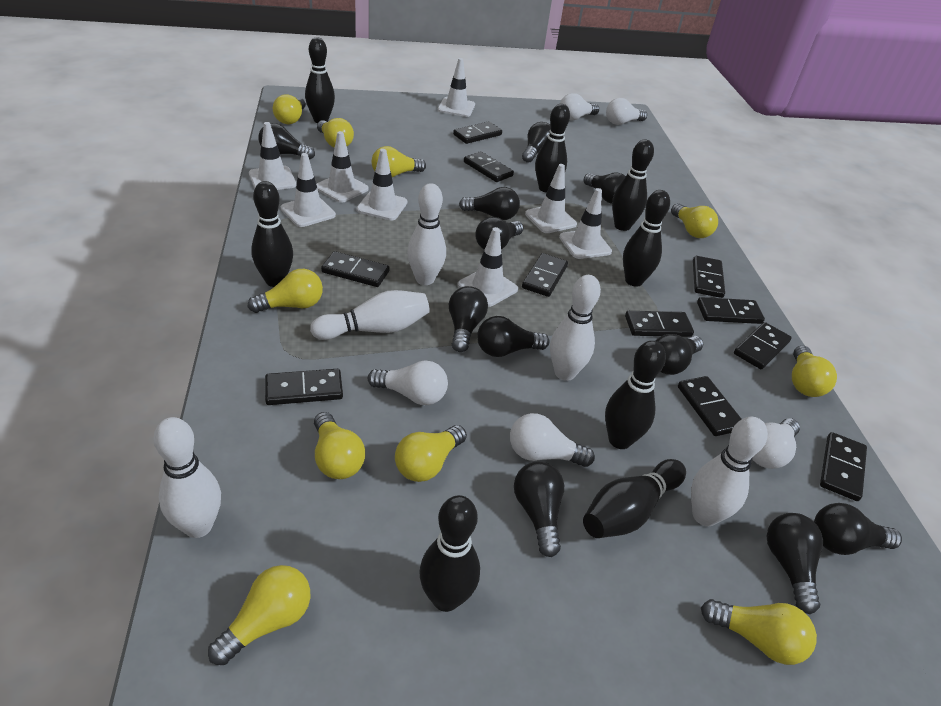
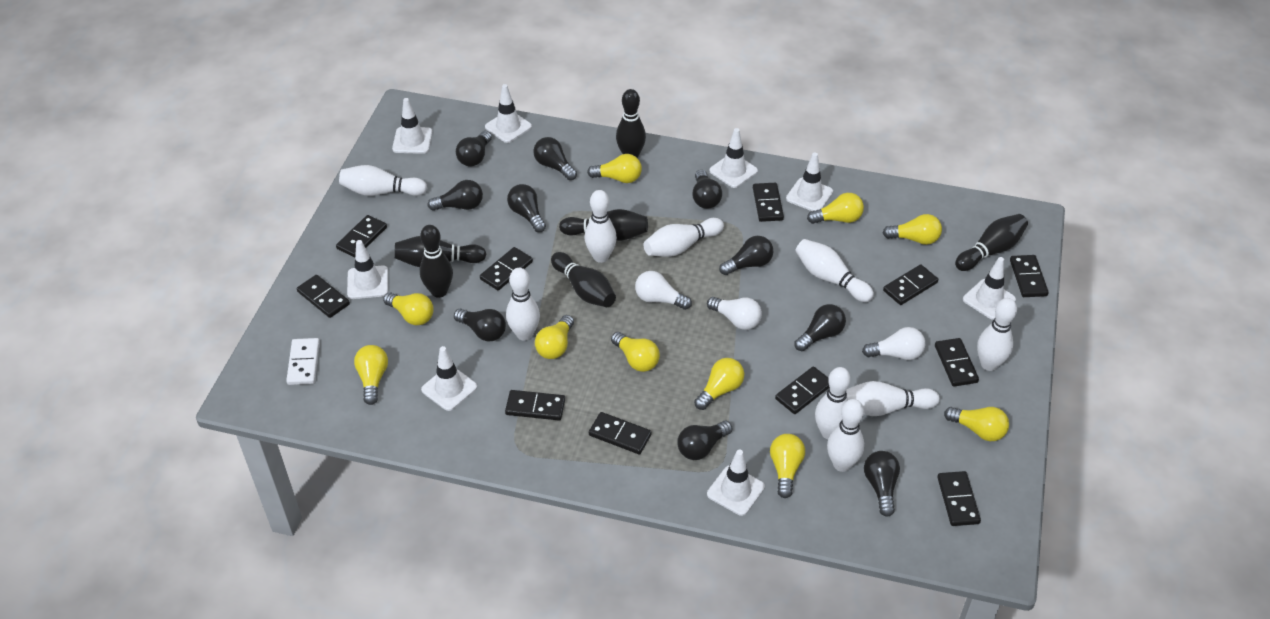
black bowling pin: 8 -> 6
black light bulb: 11 -> 10
white bowling pin: 5 -> 9
white domino: 0 -> 1
white light bulb: 5 -> 3

